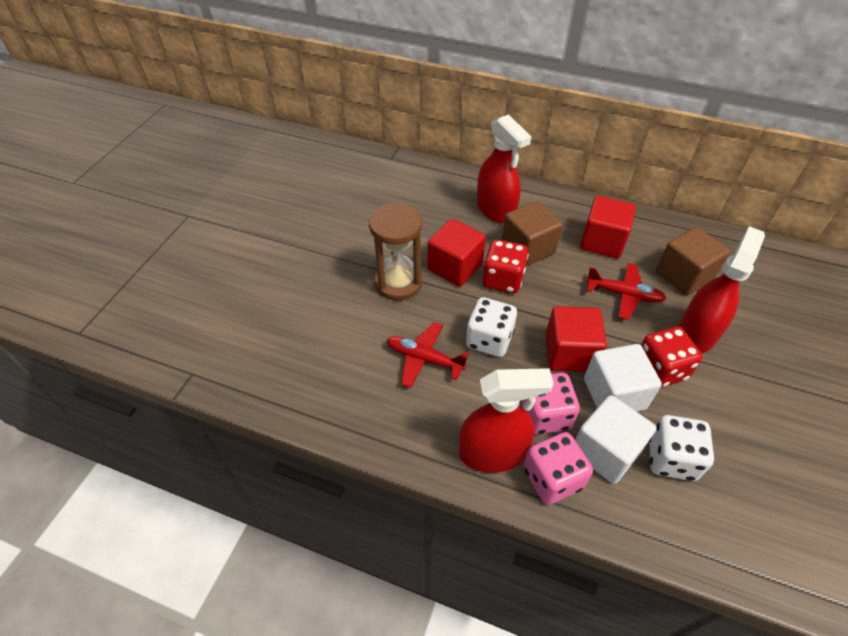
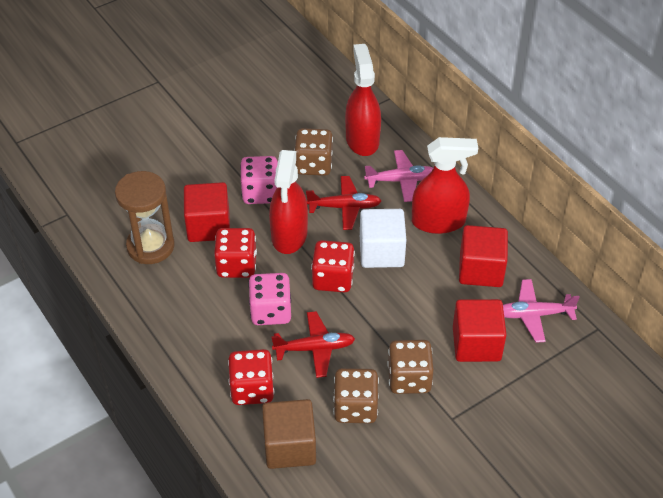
brown cube: 2 -> 1
brown dice: 0 -> 3
pink plane: 0 -> 2
red dice: 2 -> 3
white cube: 2 -> 1
white dice: 2 -> 0

